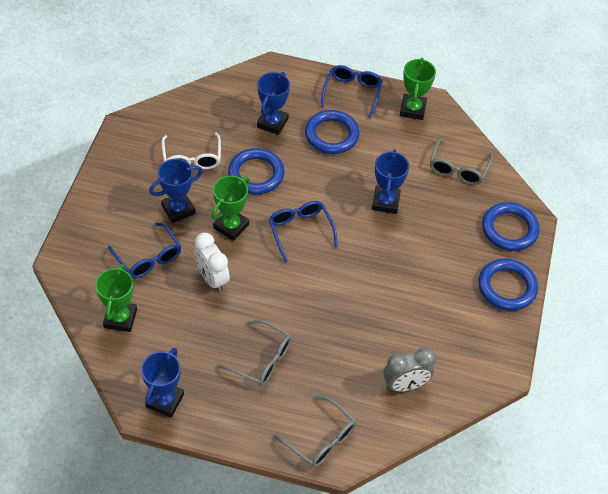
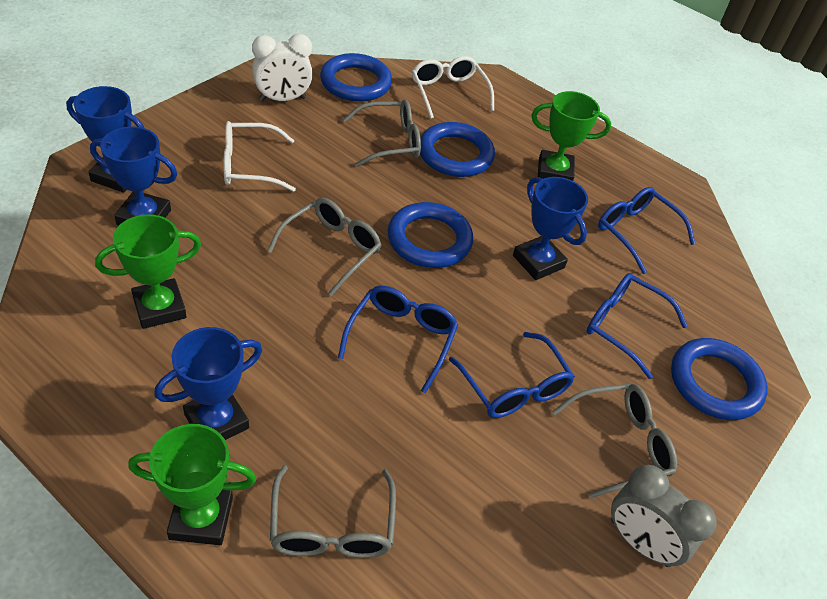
blue glasses: 3 -> 4
grey glasses: 3 -> 4
white glasses: 1 -> 2

